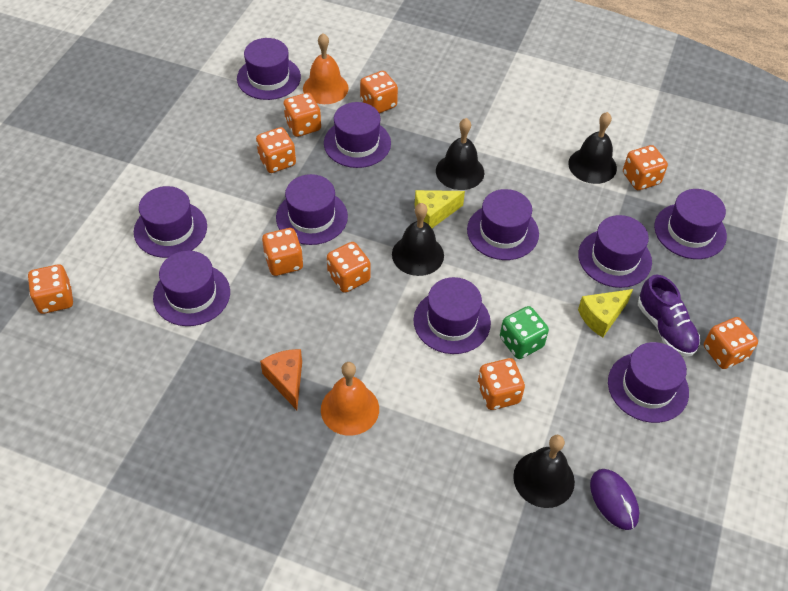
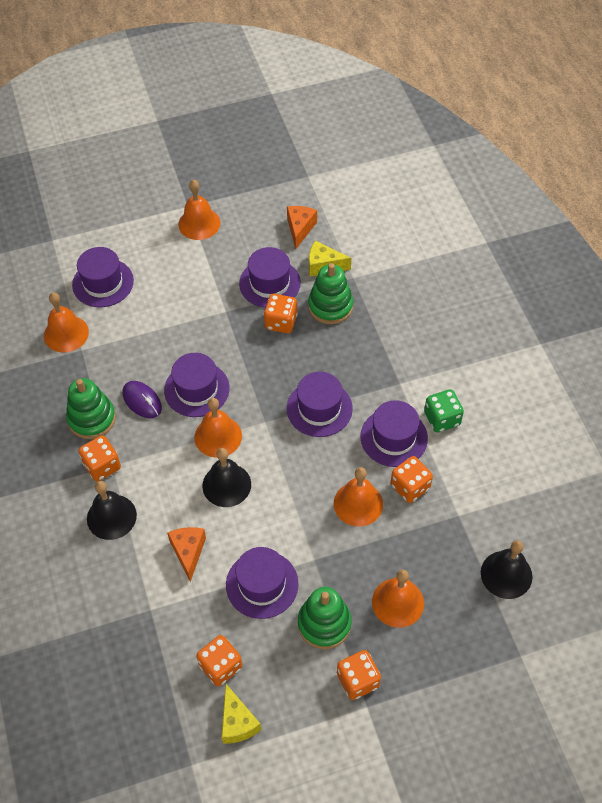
black bell: 4 -> 3
green stacking toy: 0 -> 3
orange bell: 2 -> 5
orange cheese: 1 -> 2
orange dice: 9 -> 5
purple hat: 10 -> 6
purple shoe: 1 -> 0

